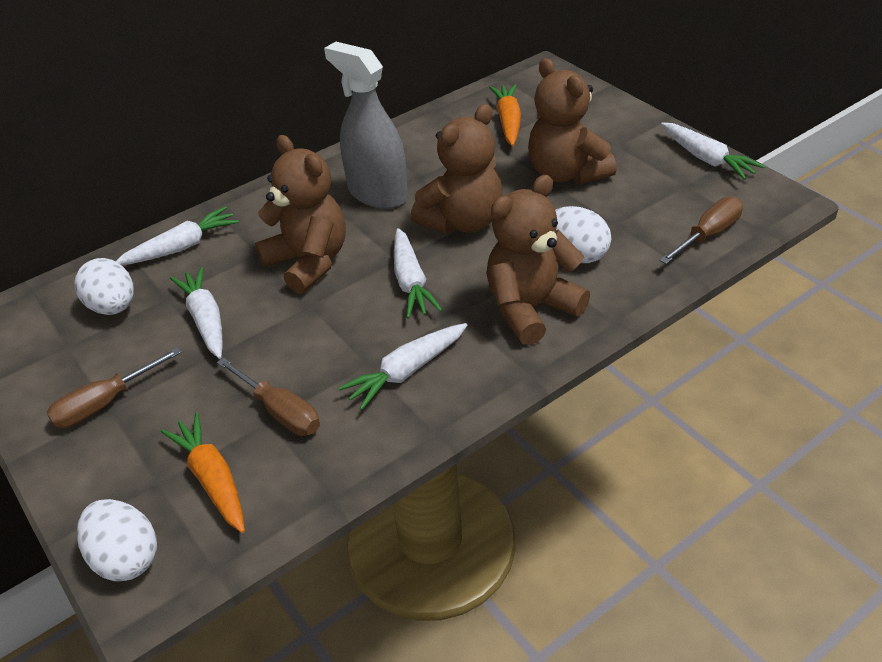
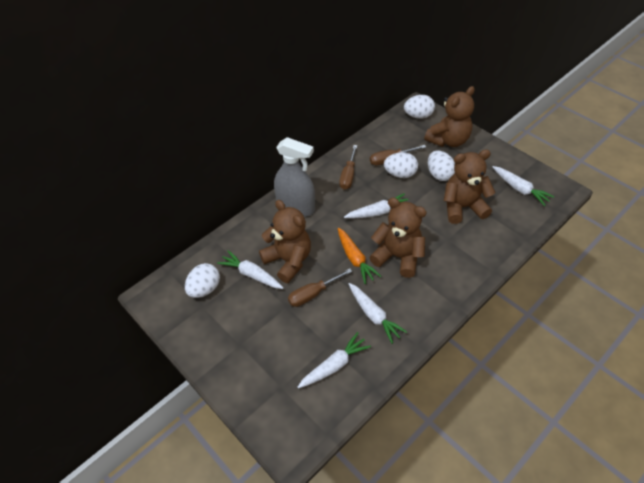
orange carrot: 2 -> 1
white egg: 3 -> 4

